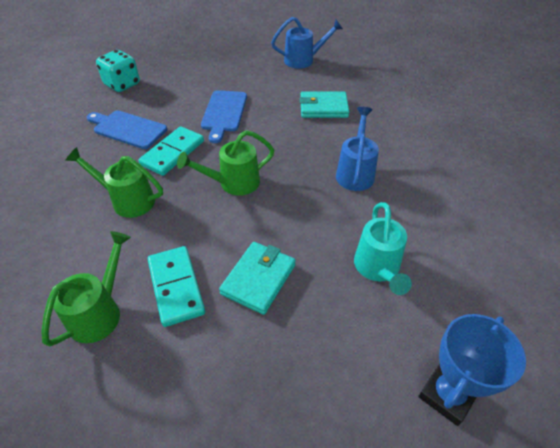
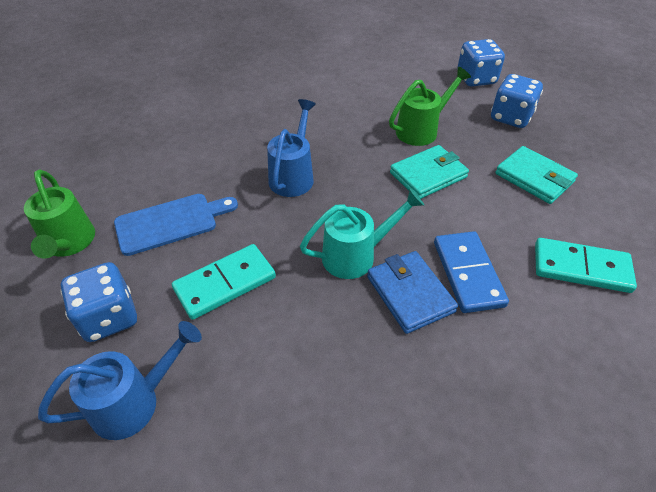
blue cutting board: 2 -> 1
blue dice: 0 -> 3
blue domino: 0 -> 1
blue trophy: 1 -> 0
blue wallet: 0 -> 1
green watering can: 3 -> 2
turquoise dice: 1 -> 0

